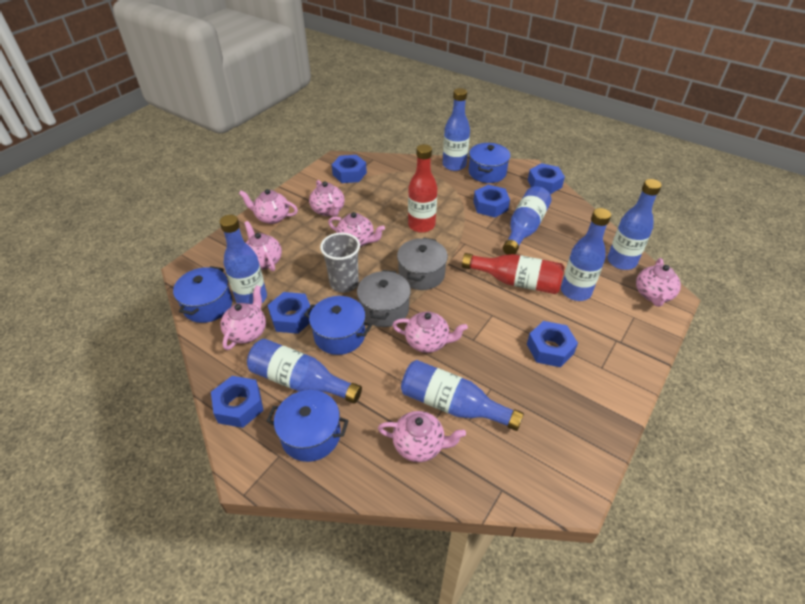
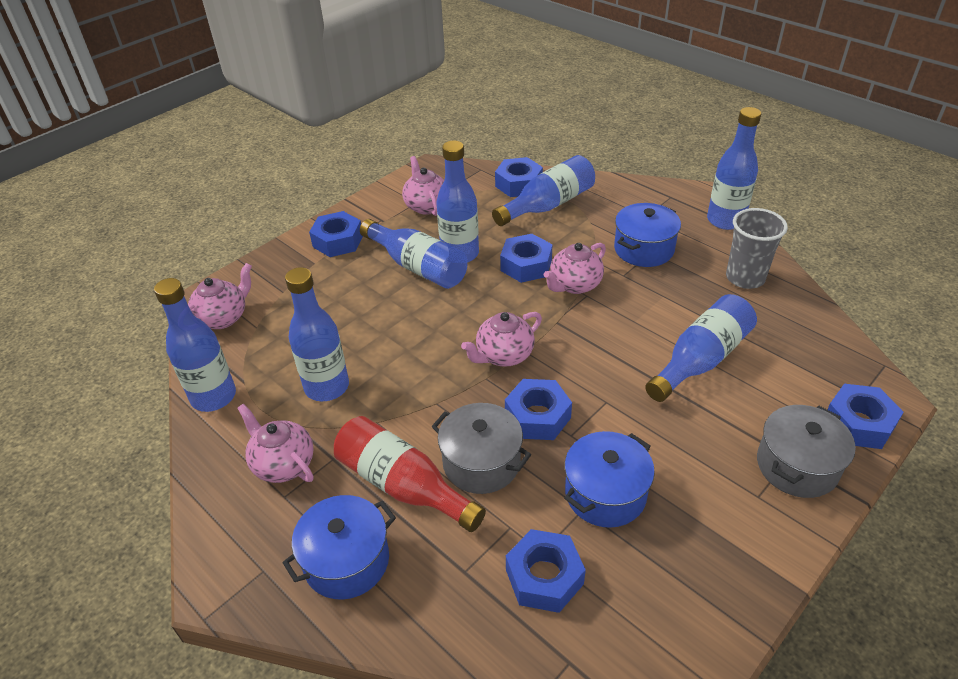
blue pot: 4 -> 3
pink teapot: 8 -> 5
red bottle: 2 -> 1

